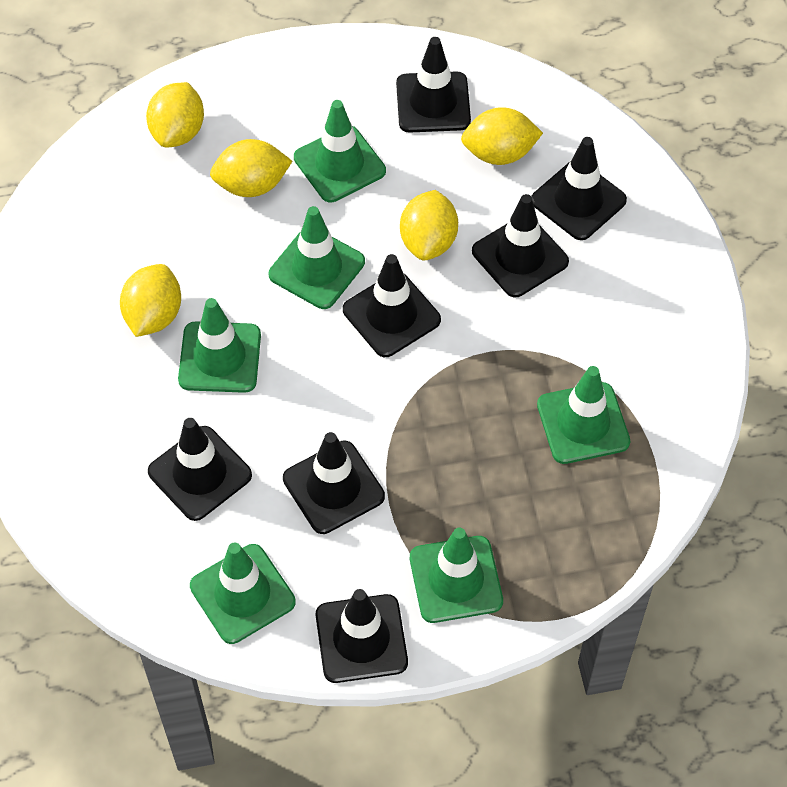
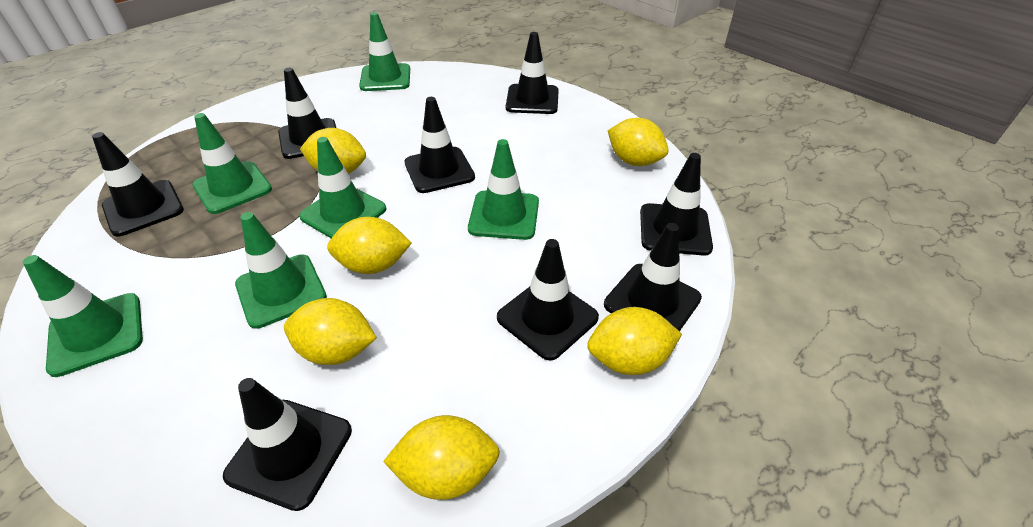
black traffic cone: 7 -> 8
yellow lemon: 5 -> 6

